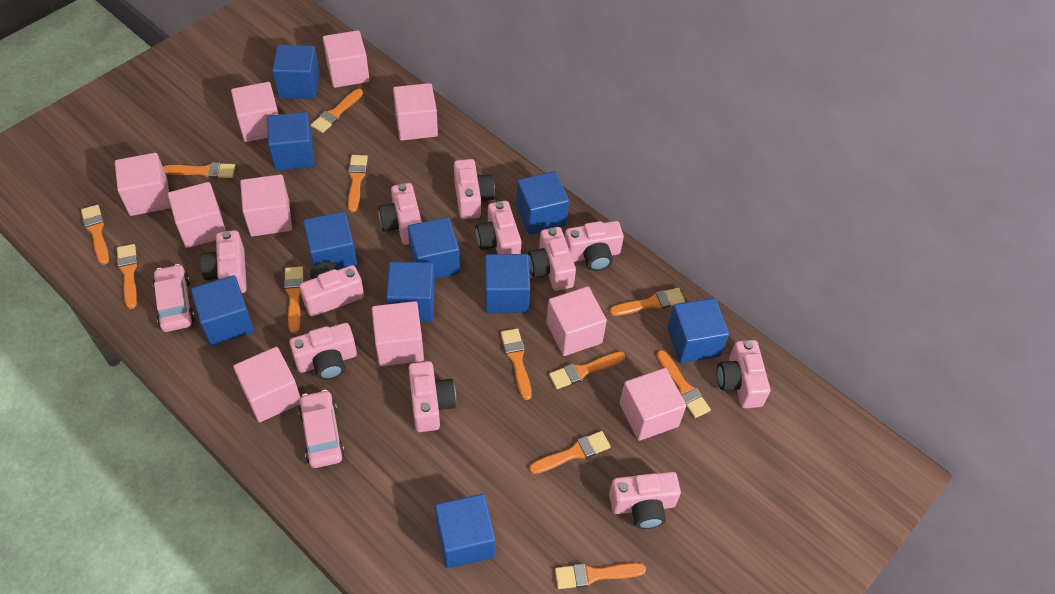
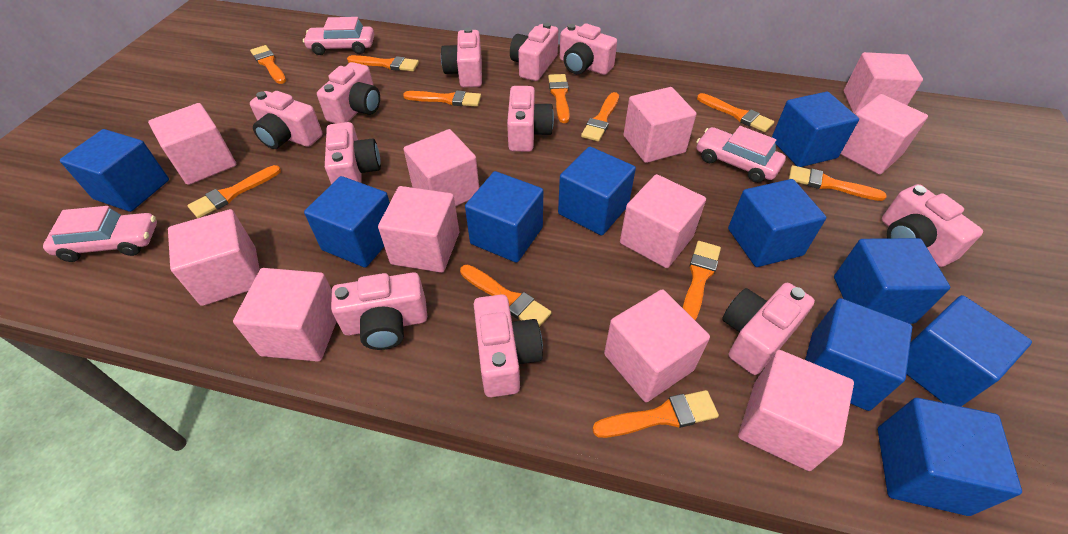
orange brush: 12 -> 11
pink car: 2 -> 3
pink cube: 10 -> 11

